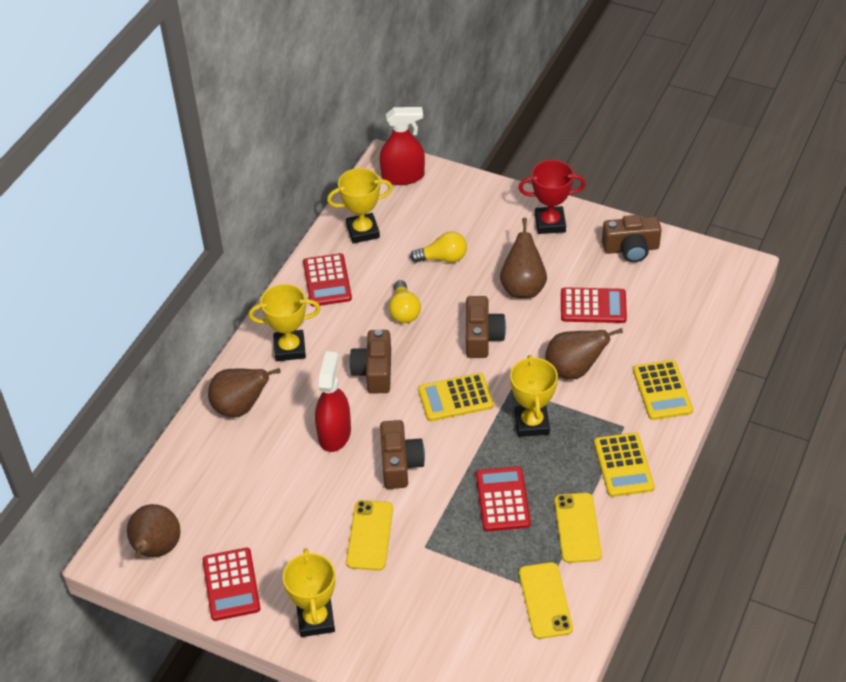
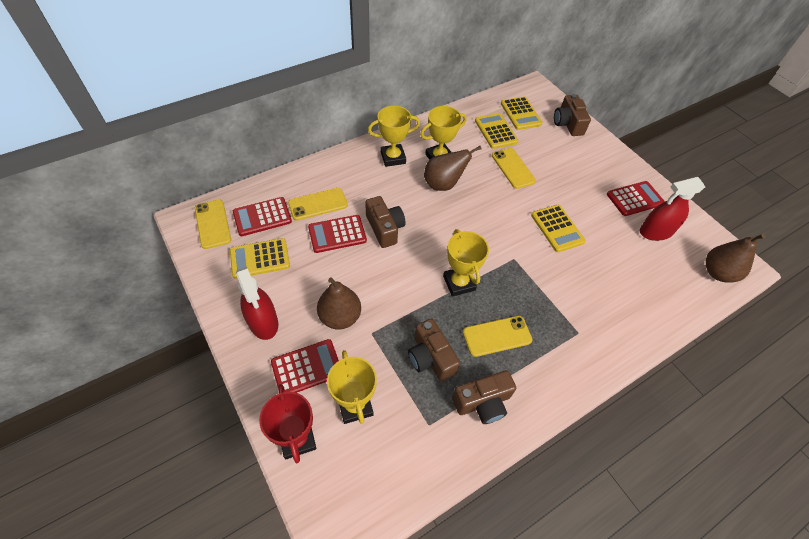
brown pear: 4 -> 3
yellow calculator: 3 -> 4
yellow light bulb: 2 -> 0
yellow phone: 3 -> 4

